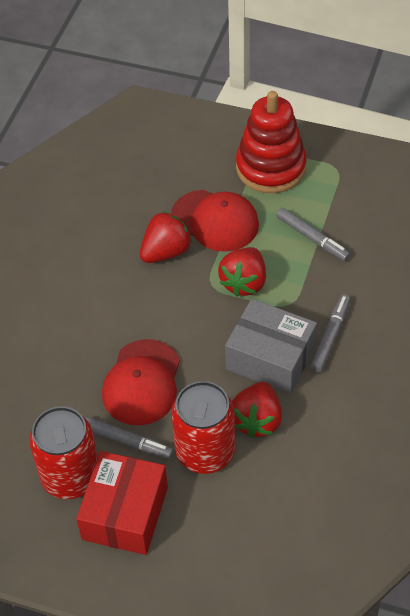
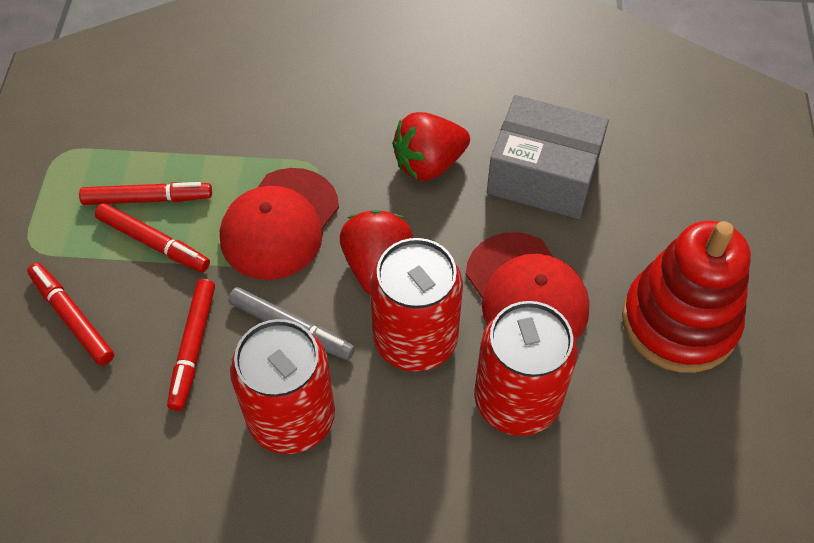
grey marker: 3 -> 1
red box: 1 -> 0
red can: 2 -> 3
red marker: 0 -> 4
red strawberry: 3 -> 2

